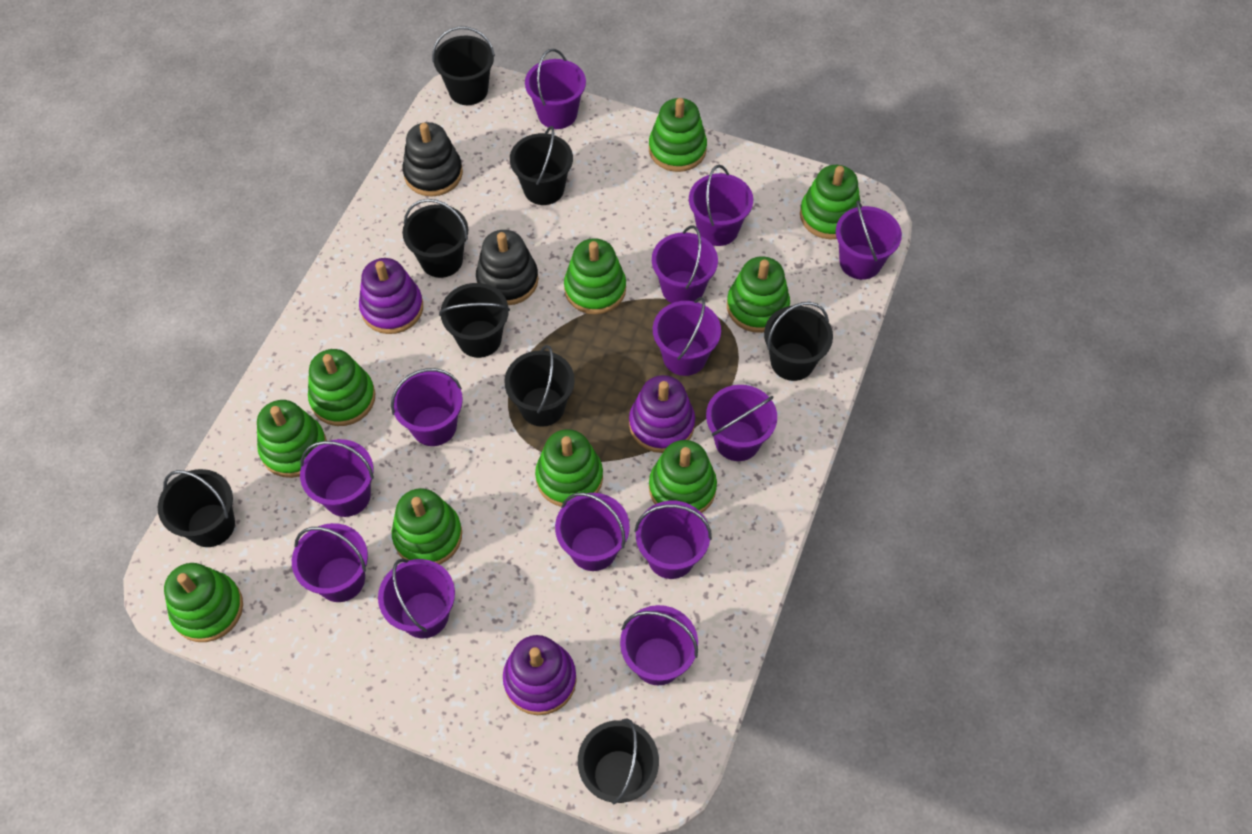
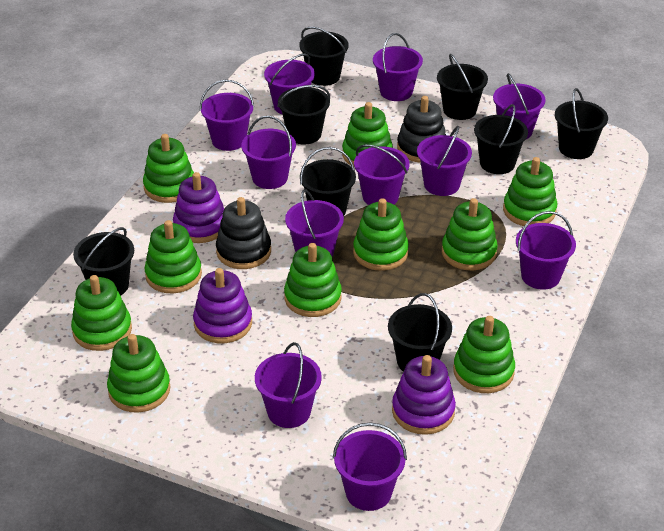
purple bucket: 13 -> 11

